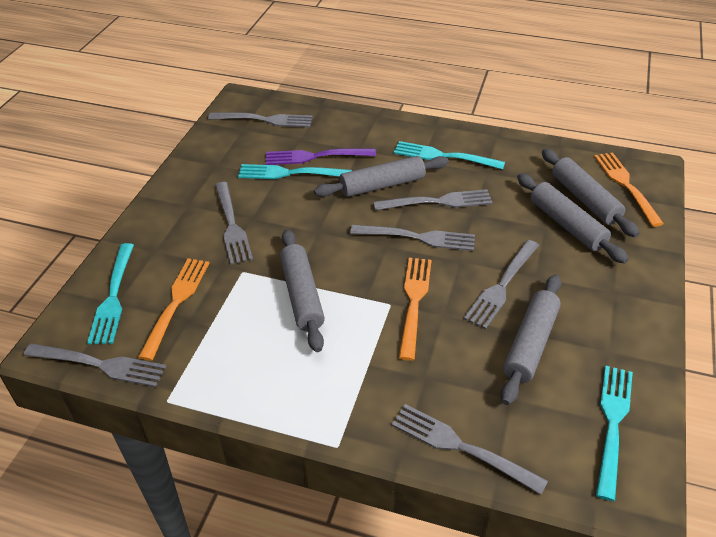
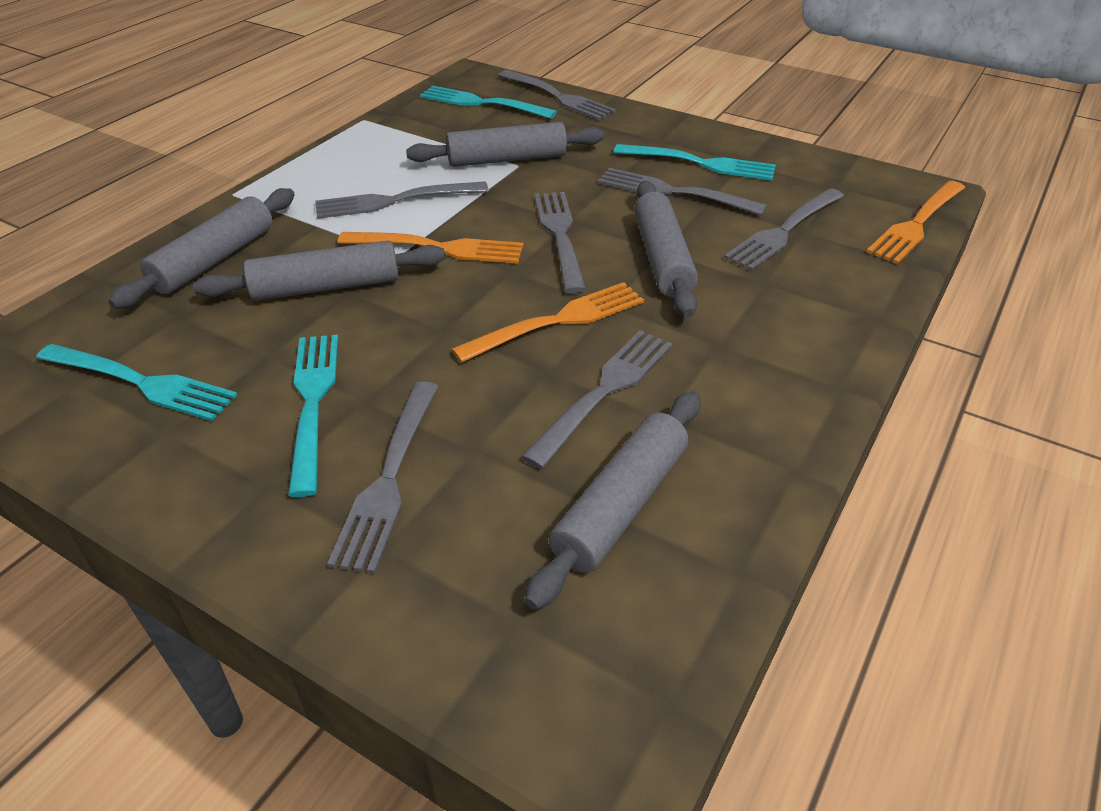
purple fork: 1 -> 0

